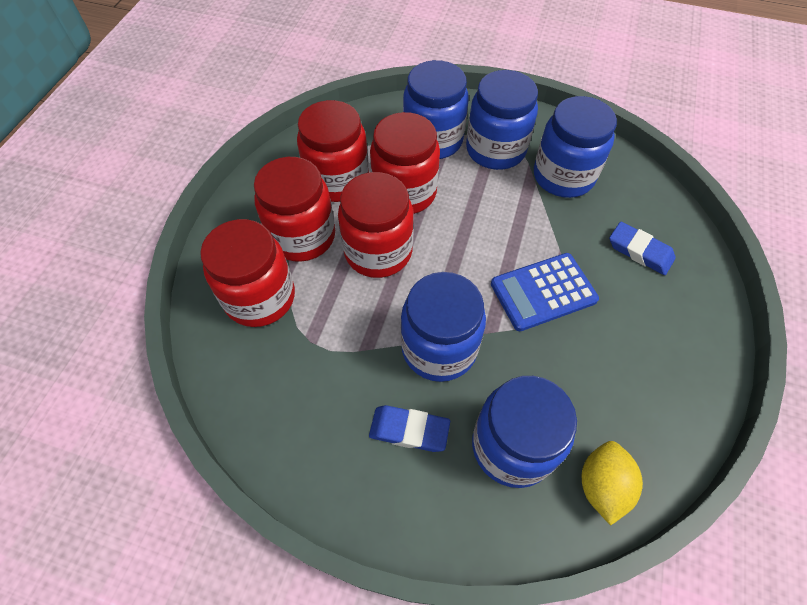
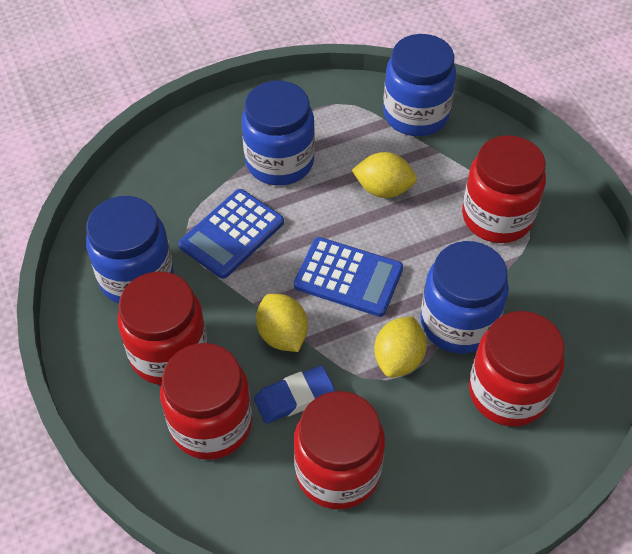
blue calculator: 1 -> 2
blue eraser: 2 -> 1
blue jar: 5 -> 4
yellow lemon: 1 -> 3

